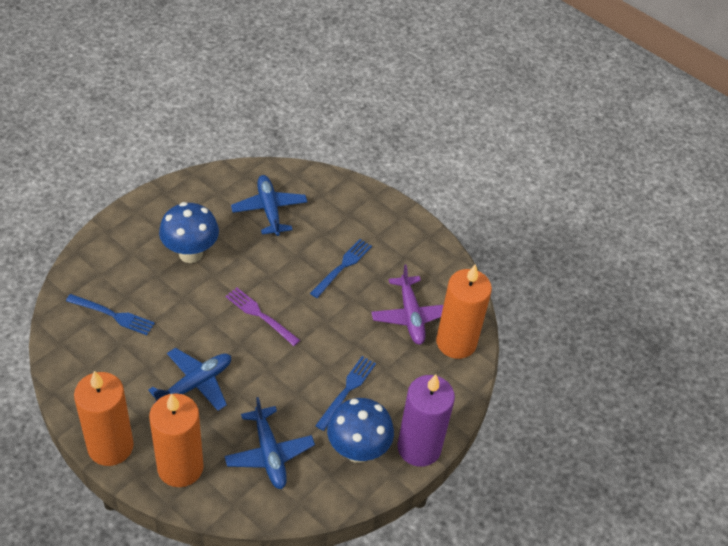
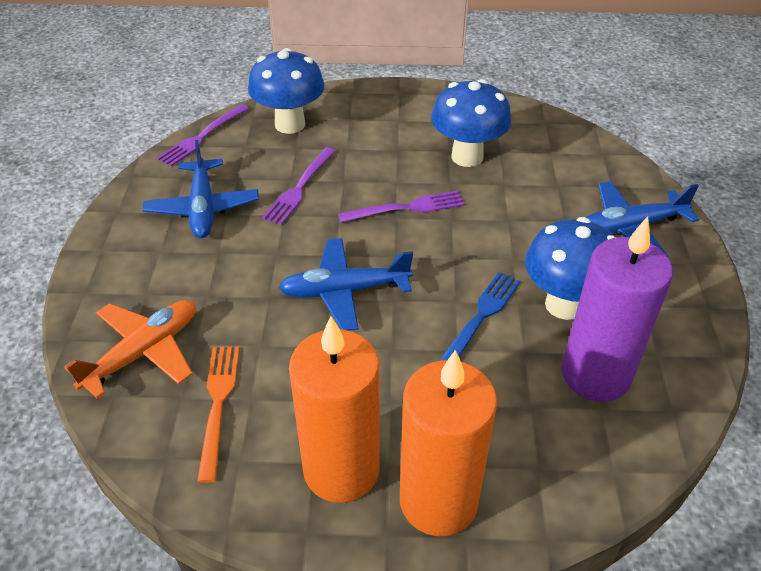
blue fork: 3 -> 1
blue mushroom: 2 -> 3
orange candle: 3 -> 2
orange fork: 0 -> 1
orange plane: 0 -> 1
purple fork: 1 -> 3
purple plane: 1 -> 0

